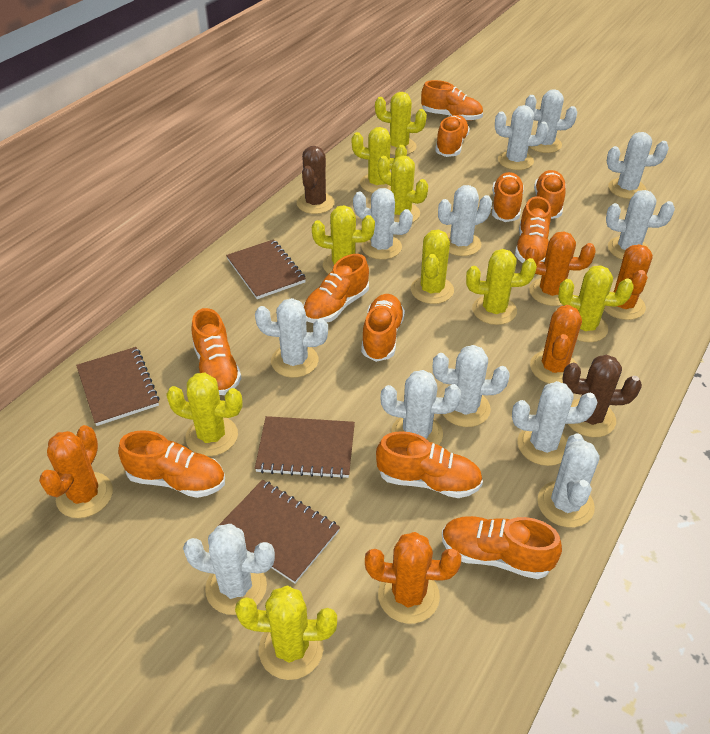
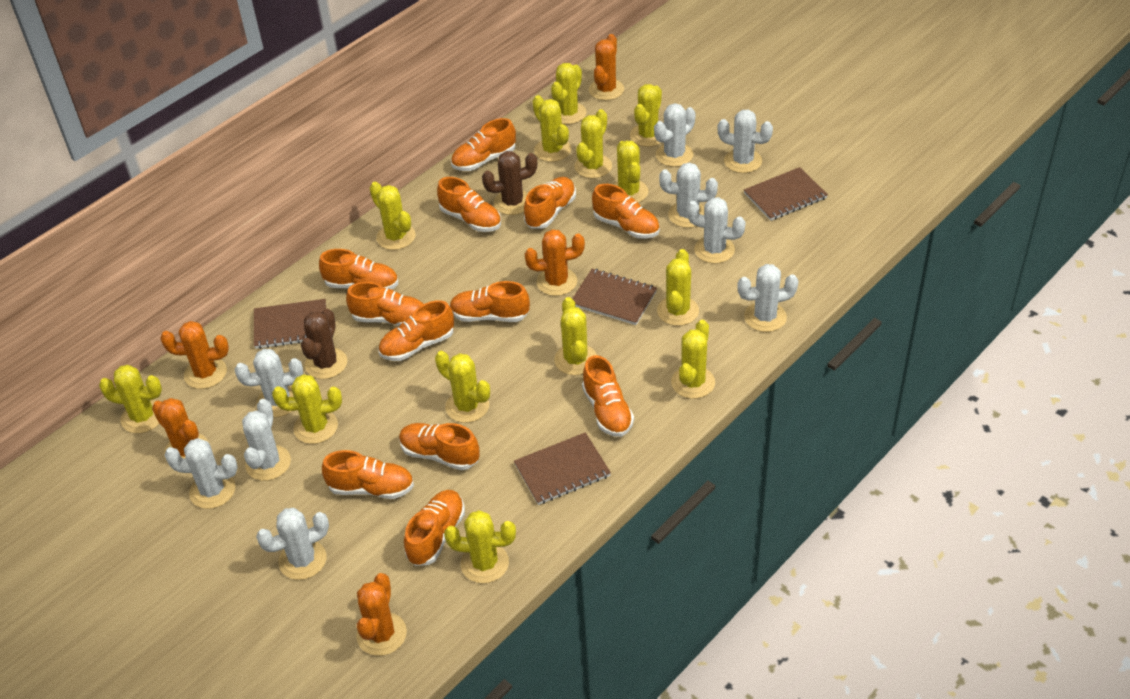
orange shoe: 11 -> 12
white cactus: 12 -> 9
yellow cactus: 9 -> 13

